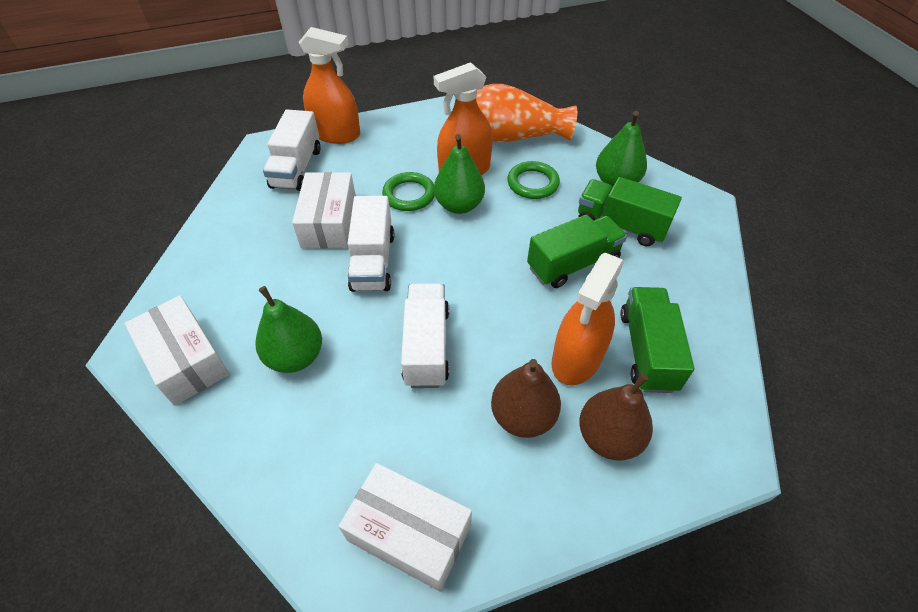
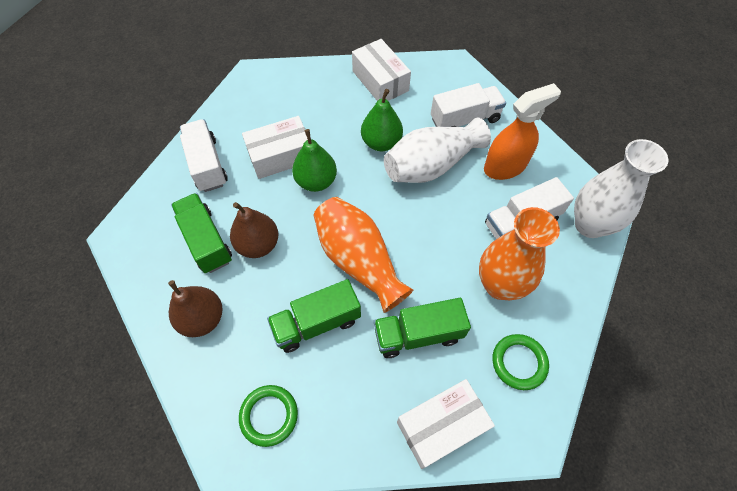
green pear: 3 -> 2
orange spray bottle: 3 -> 1
orange vase: 1 -> 2
white vase: 0 -> 2

